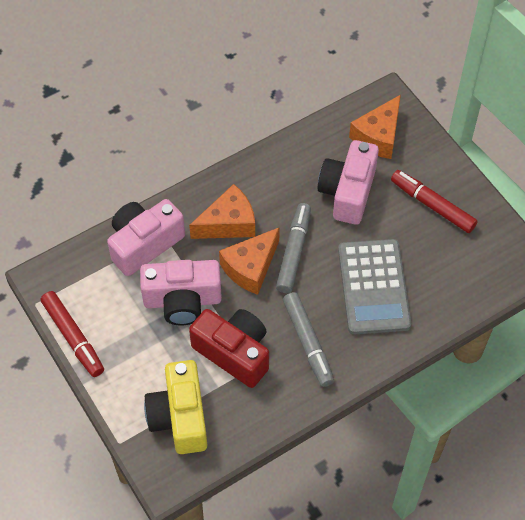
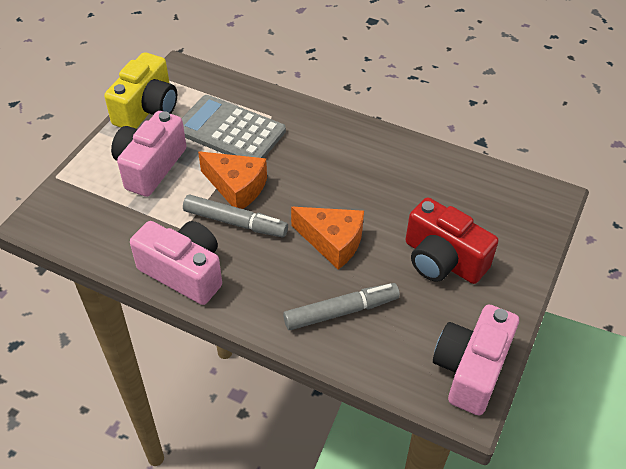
orange cheese: 3 -> 2
red marker: 2 -> 0

